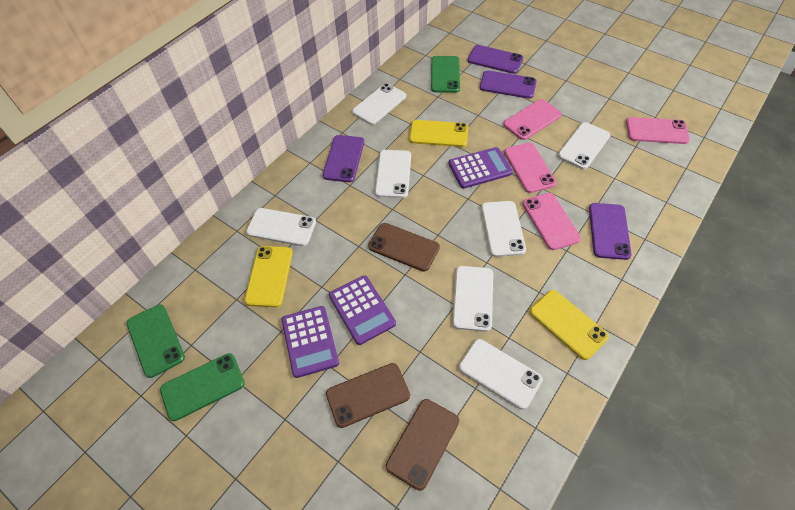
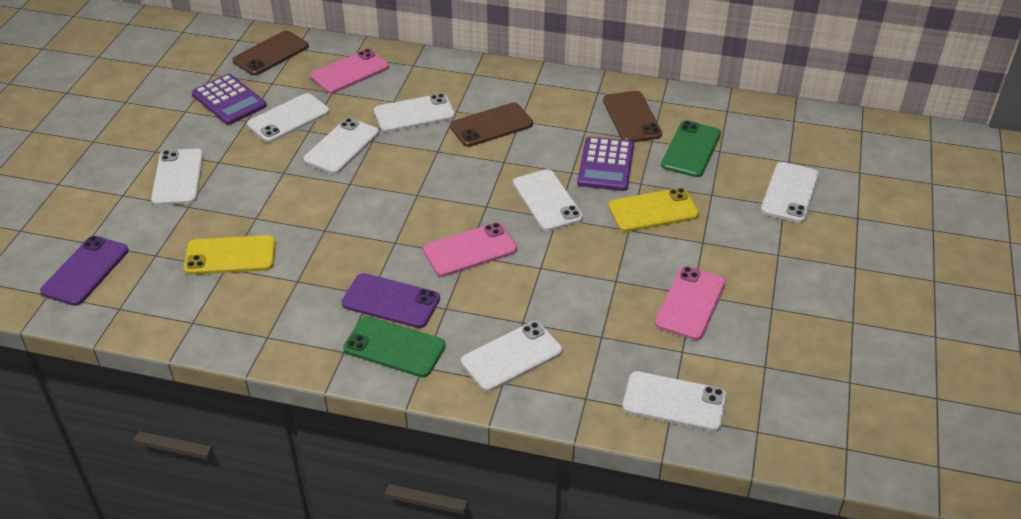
green phone: 3 -> 2
pink phone: 4 -> 3
purple calculator: 3 -> 2
purple phone: 4 -> 2
white phone: 7 -> 8
yellow phone: 3 -> 2

